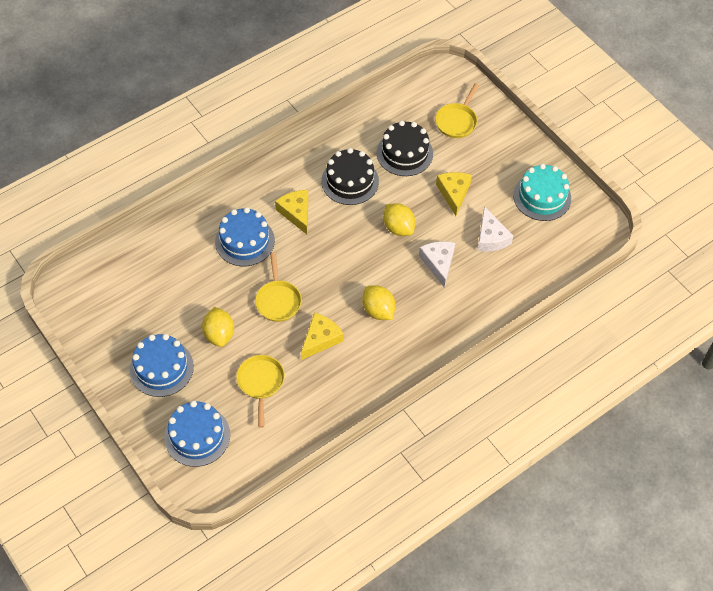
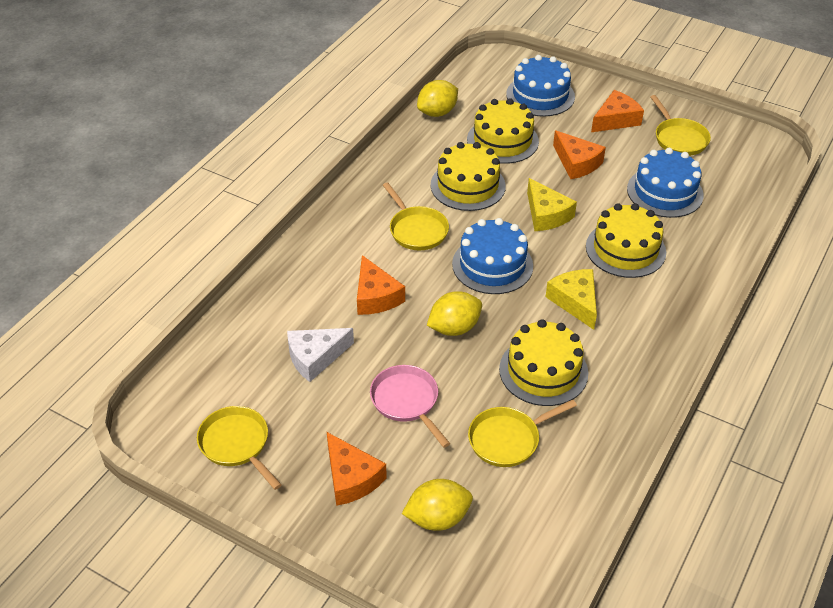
black cake: 2 -> 0
orange cheese: 0 -> 4
pink pan: 0 -> 1
turquoise cake: 1 -> 0
white cheese: 2 -> 1
yellow cake: 0 -> 4
yellow cheese: 3 -> 2
yellow pan: 3 -> 4

